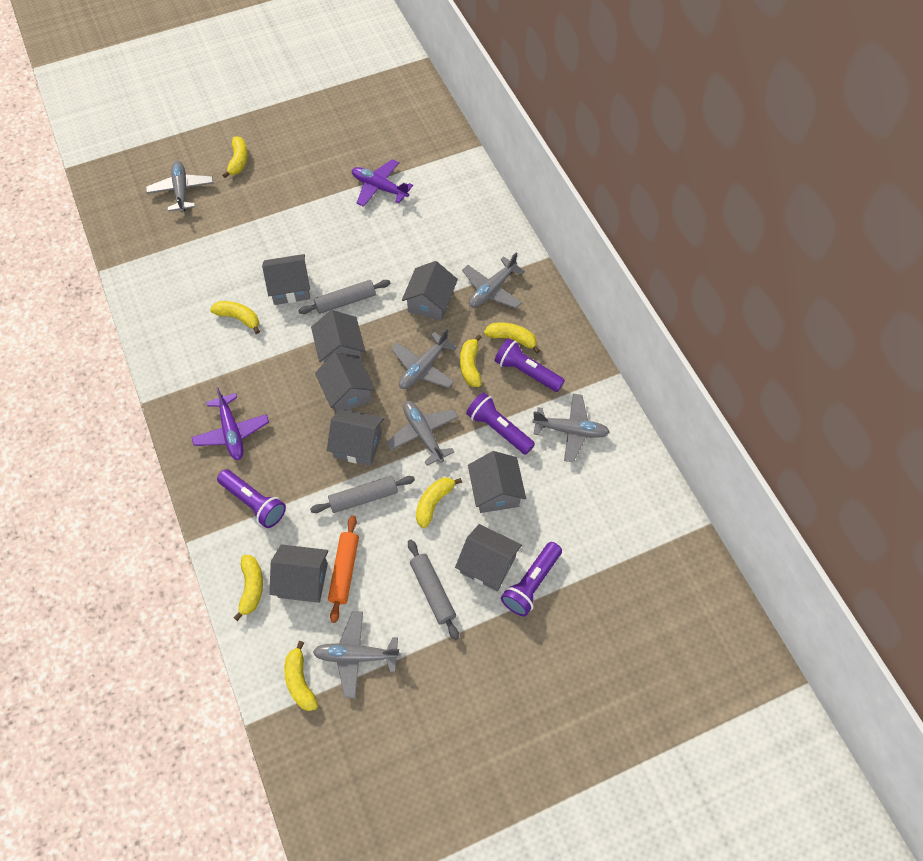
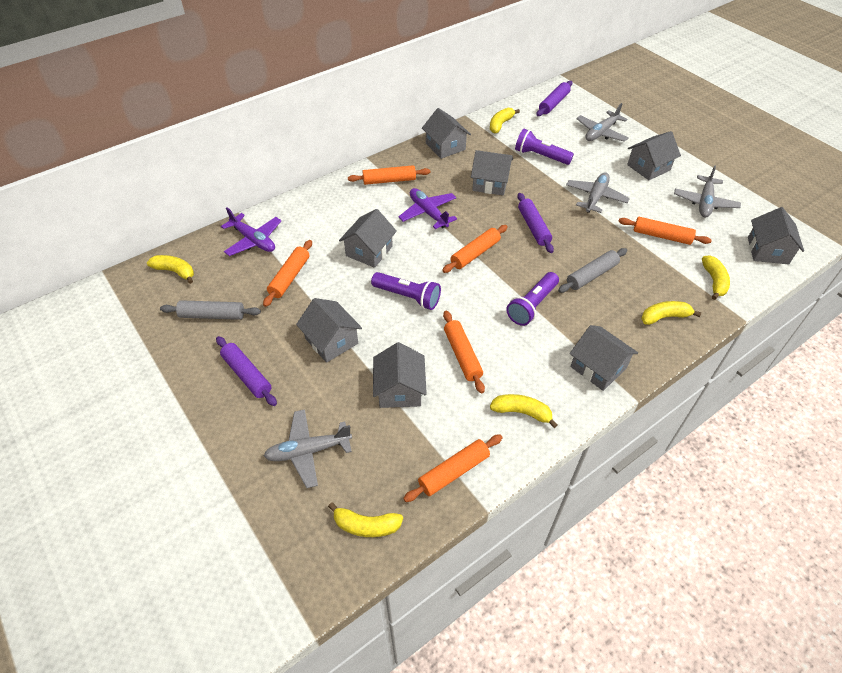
grey plane: 6 -> 4
grey rolling pin: 3 -> 2
orange rolling pin: 1 -> 6
purple flashlight: 4 -> 3
purple rolling pin: 0 -> 3
yellow banana: 7 -> 6

